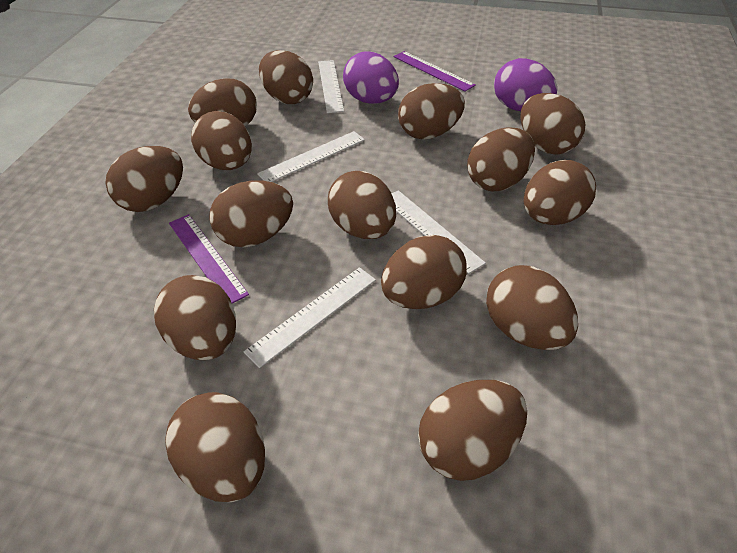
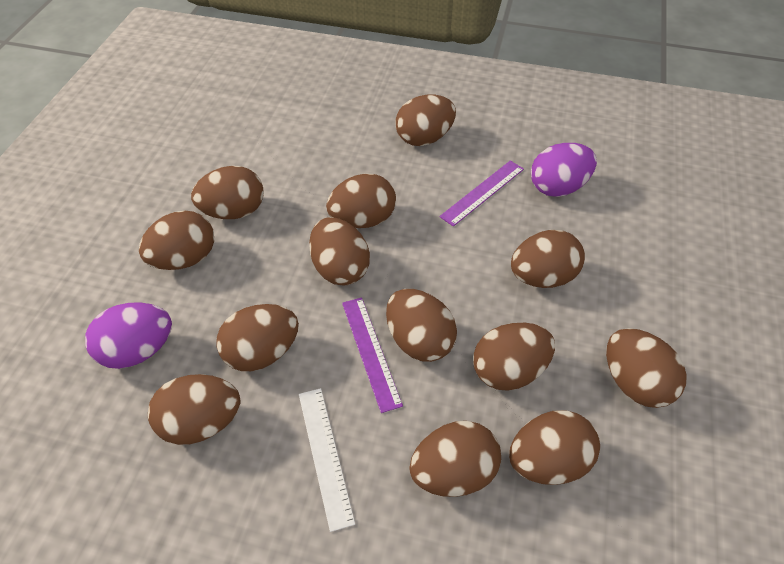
brown egg: 15 -> 13
white ruler: 4 -> 1

